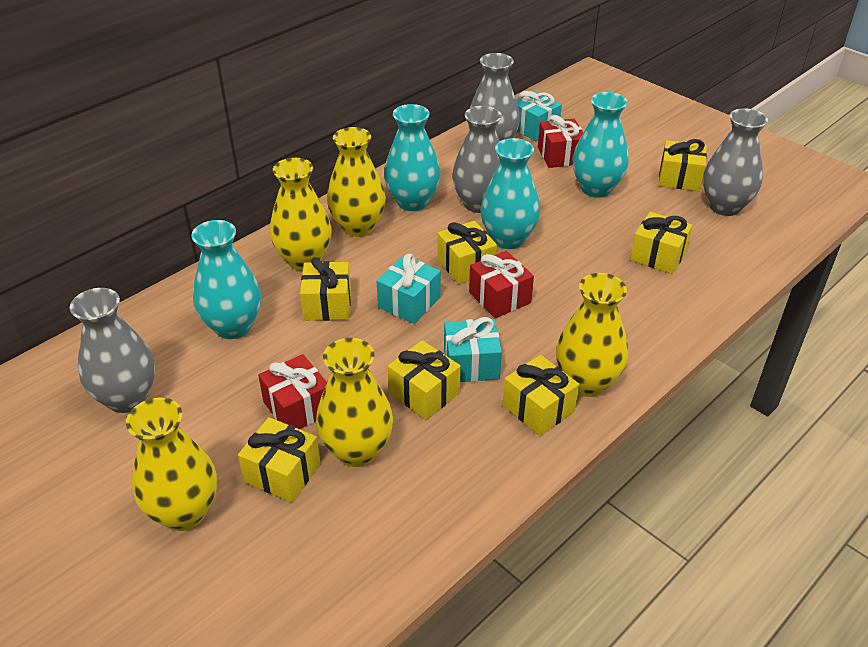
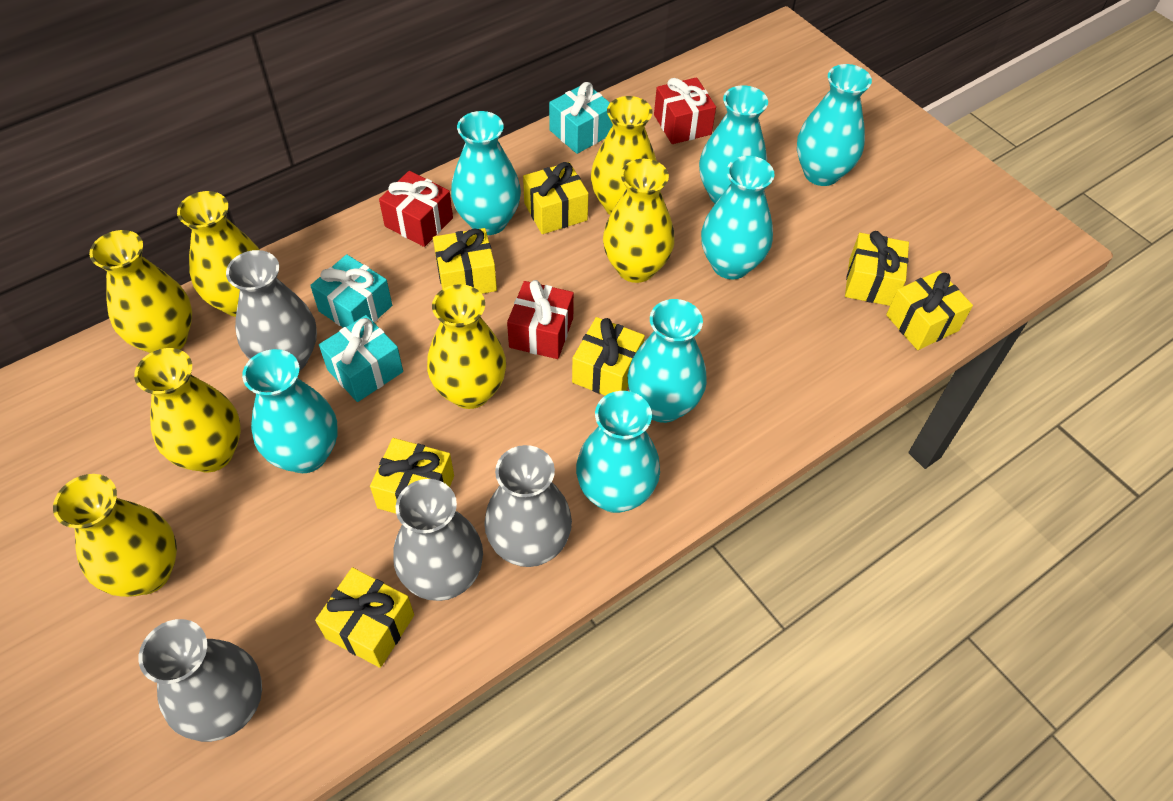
turquoise vase: 4 -> 7
yellow vase: 5 -> 7

